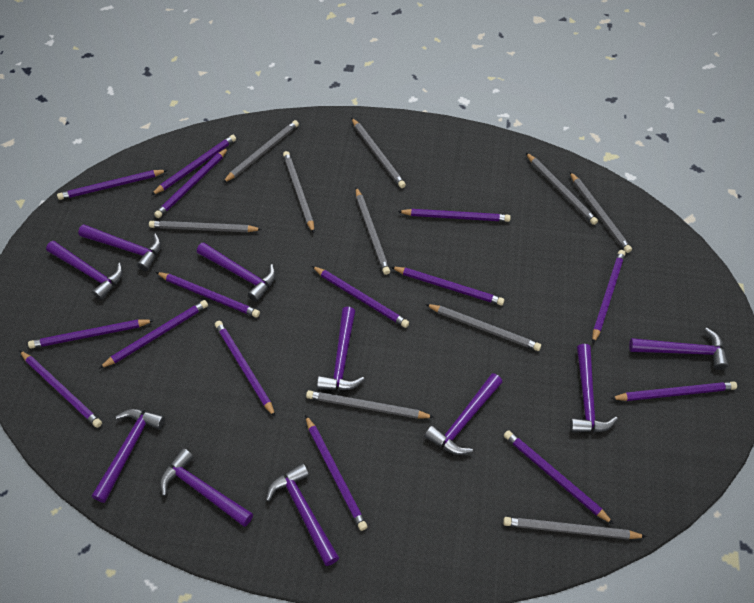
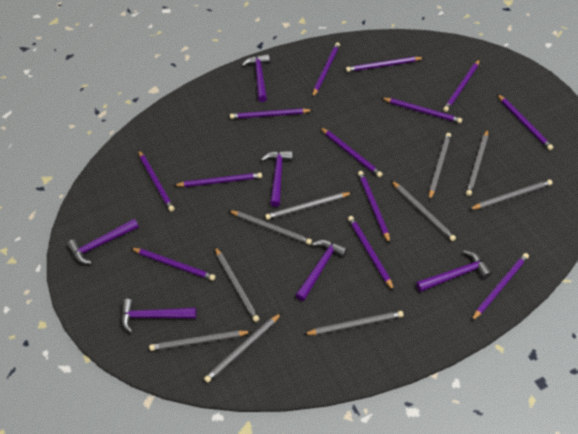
purple hammer: 10 -> 6
purple pencil: 15 -> 13

